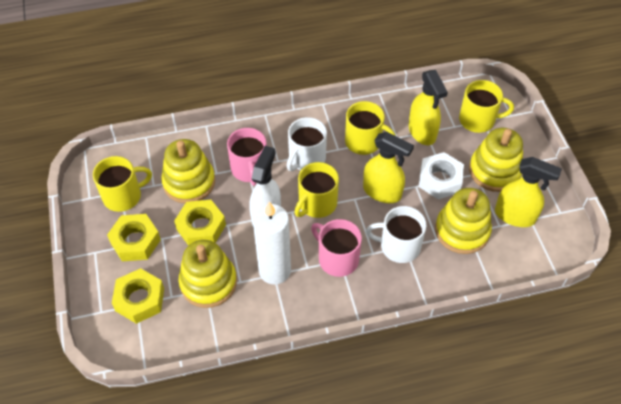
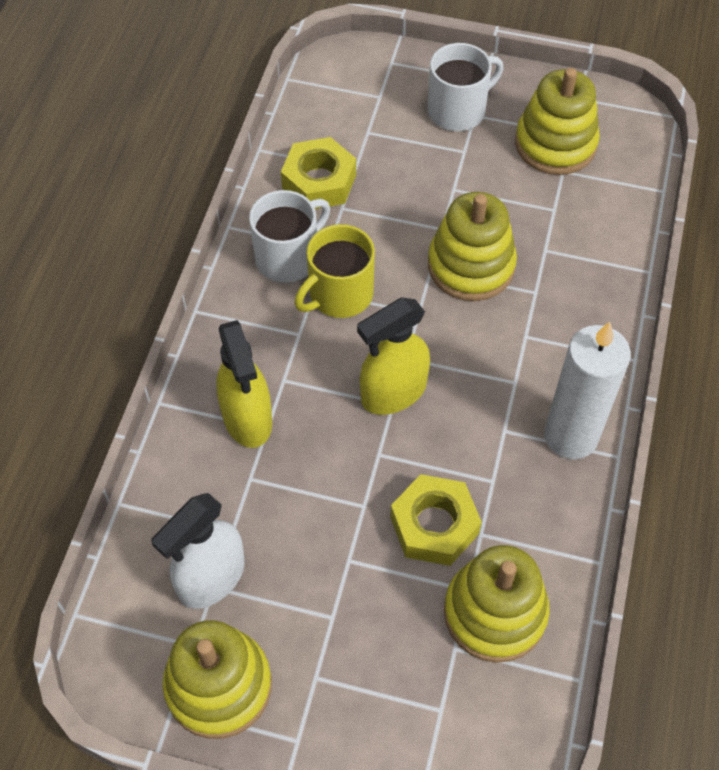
pink mug: 2 -> 0
white nut: 1 -> 0
yellow mug: 4 -> 1
yellow nut: 3 -> 2
yellow spray bottle: 3 -> 2

